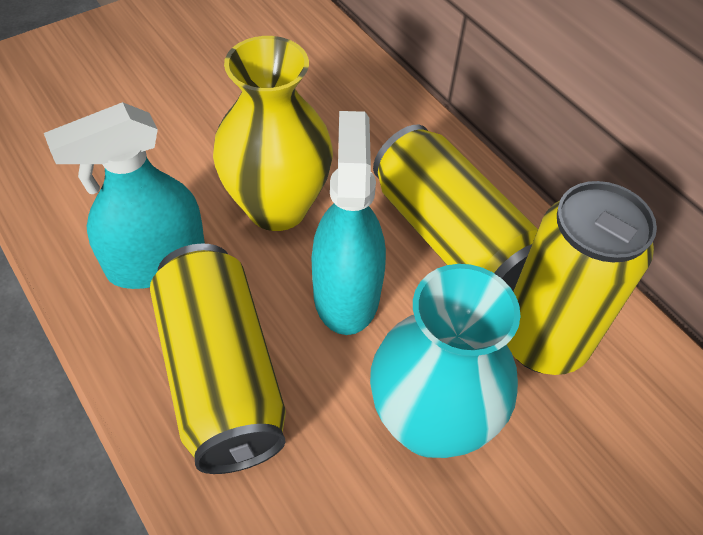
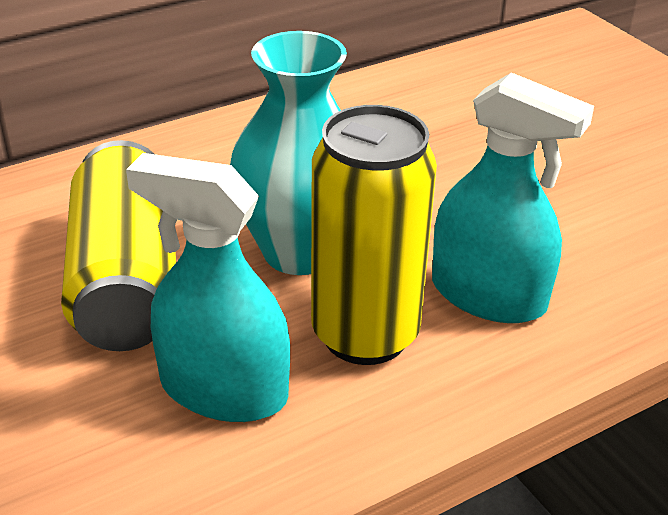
yellow can: 3 -> 2
yellow vase: 1 -> 0

